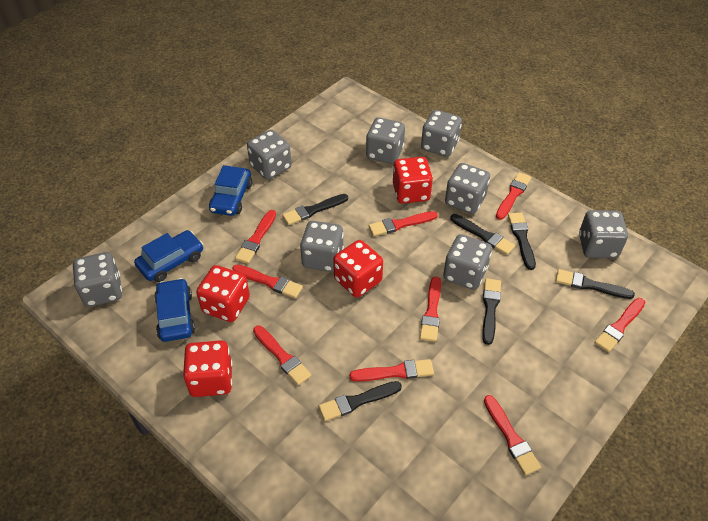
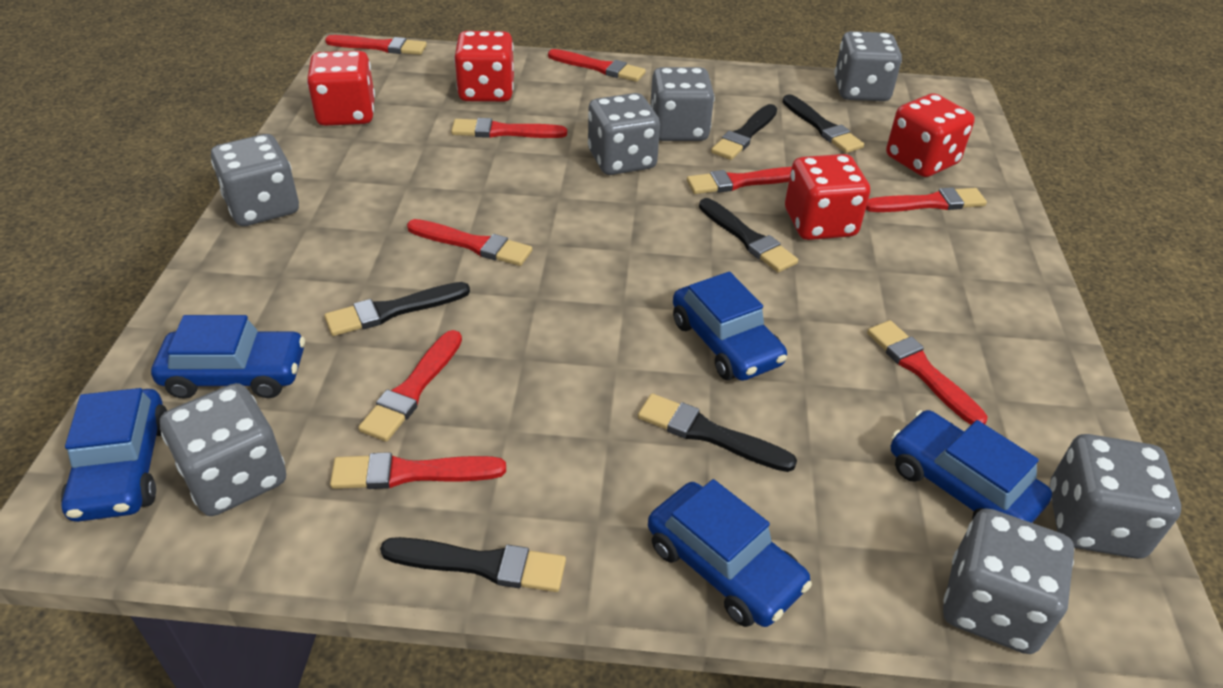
blue car: 3 -> 5
grey dice: 8 -> 7

